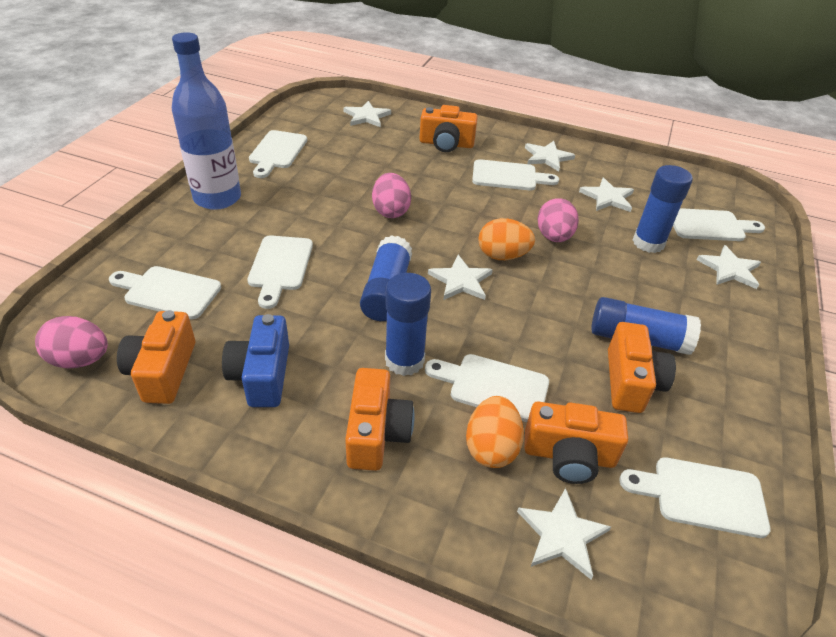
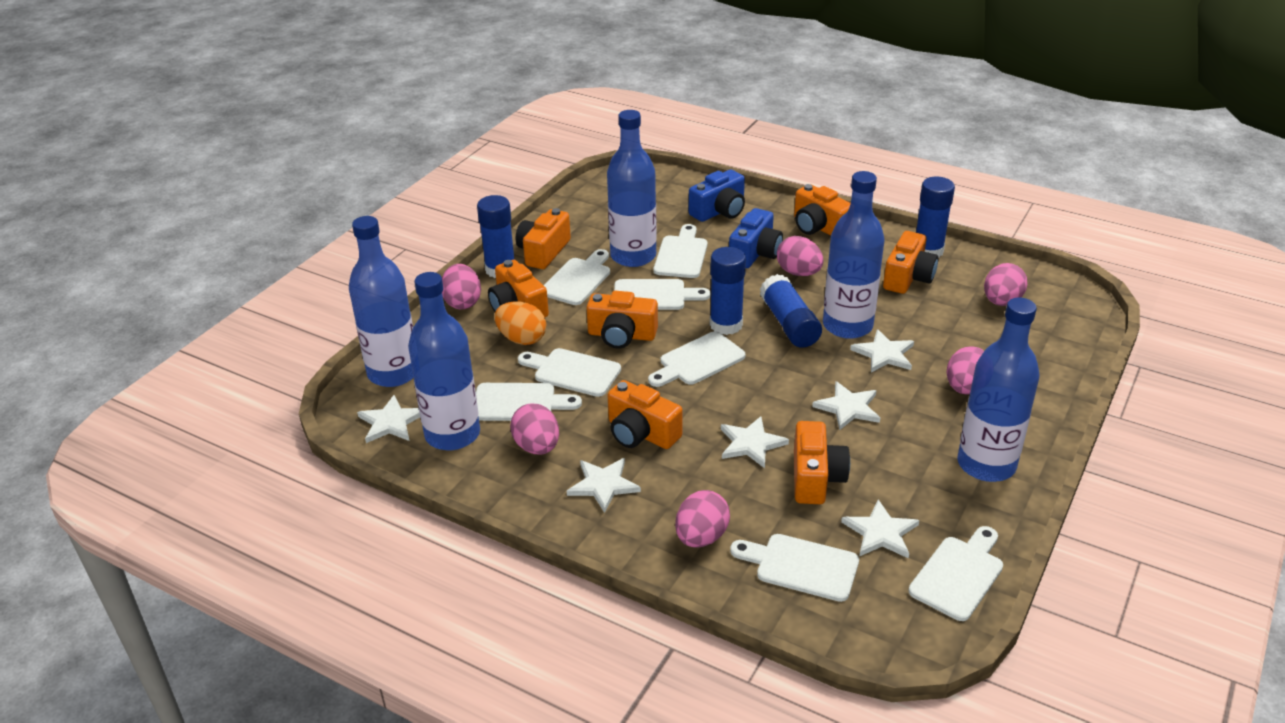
blue bottle: 1 -> 5
blue camera: 1 -> 2
orange camera: 5 -> 7
orange egg: 2 -> 1
pink egg: 3 -> 6
white cutting board: 7 -> 8

